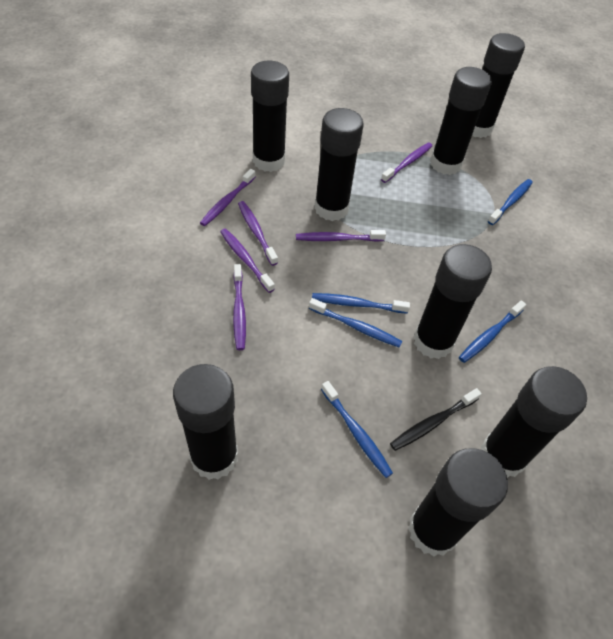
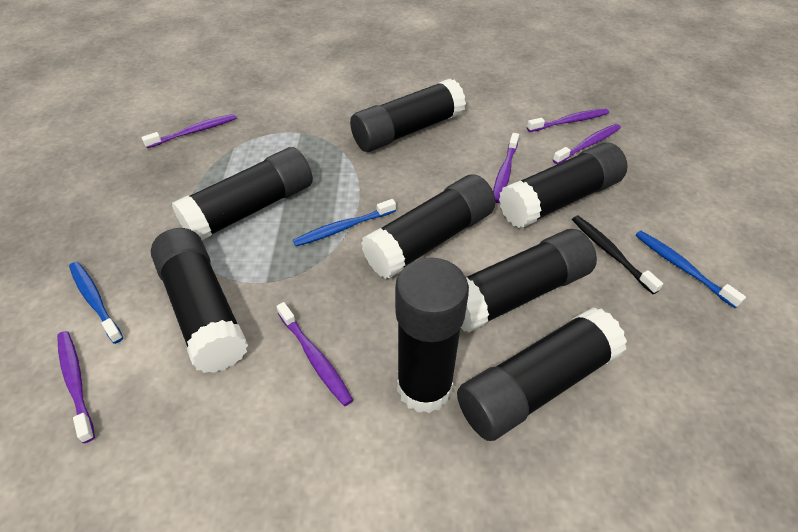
blue toothbrush: 5 -> 3

